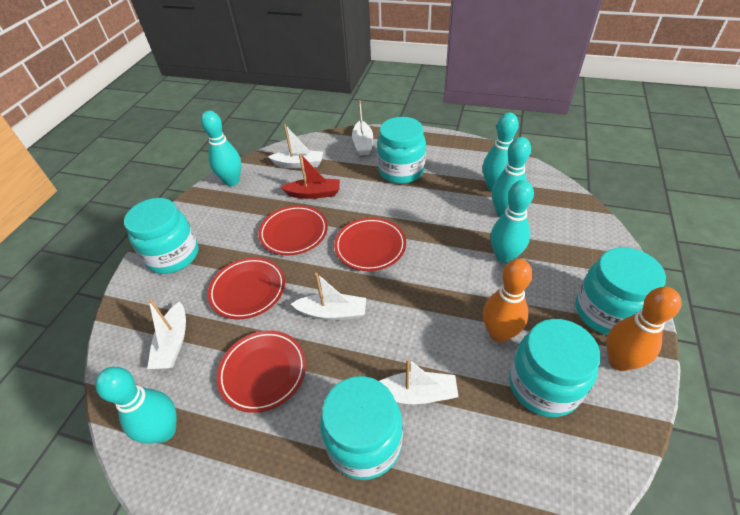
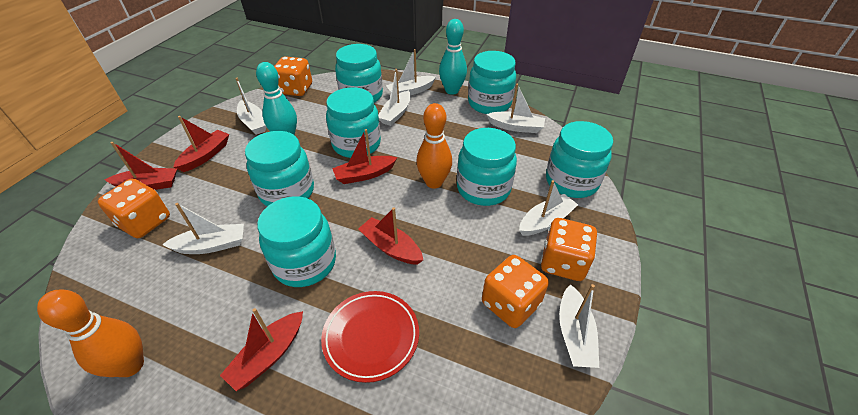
orange dice: 0 -> 4
red boat: 1 -> 5
red plate: 4 -> 1
turquoise bowling pin: 5 -> 2
turquoise jar: 5 -> 7
white boat: 5 -> 7

